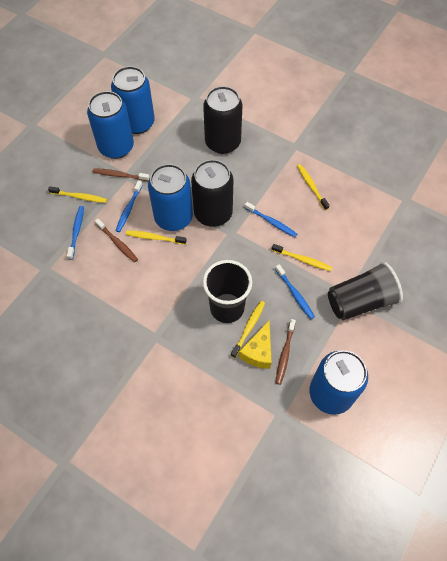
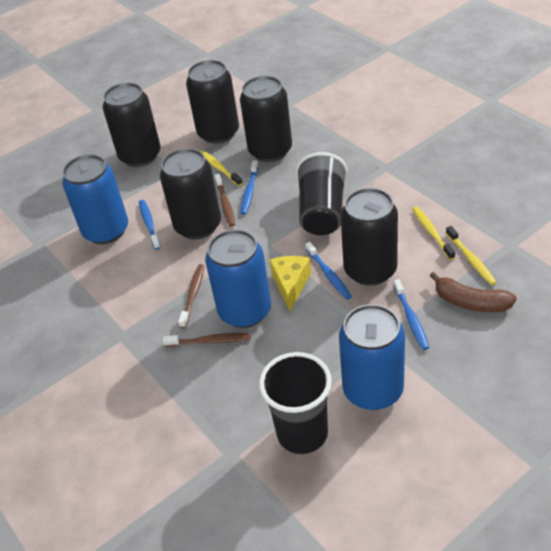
black can: 2 -> 5
blue can: 4 -> 3
brown banana: 0 -> 1
yellow toothbrush: 5 -> 3

